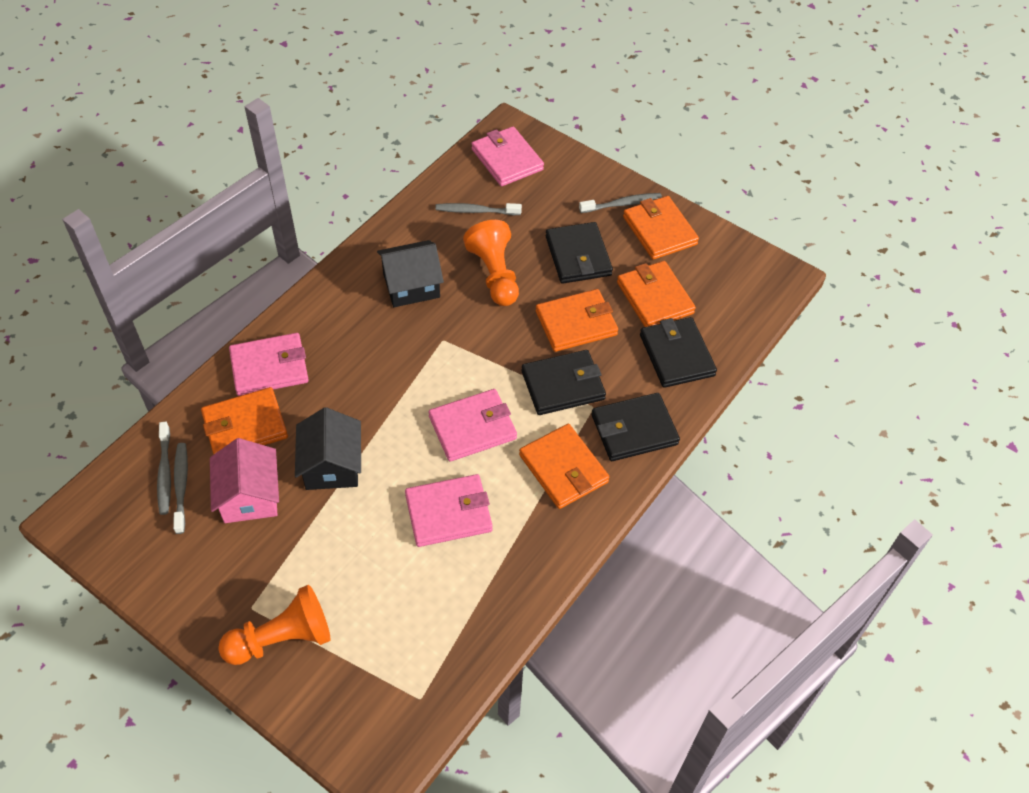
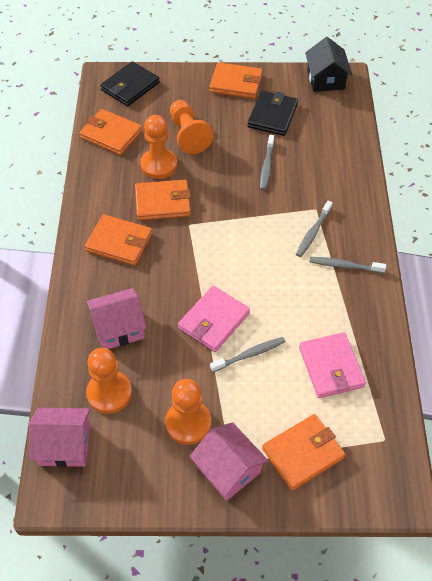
black house: 2 -> 1
black wallet: 4 -> 2
orange pawn: 2 -> 4
pink house: 1 -> 3
pink wallet: 4 -> 2

